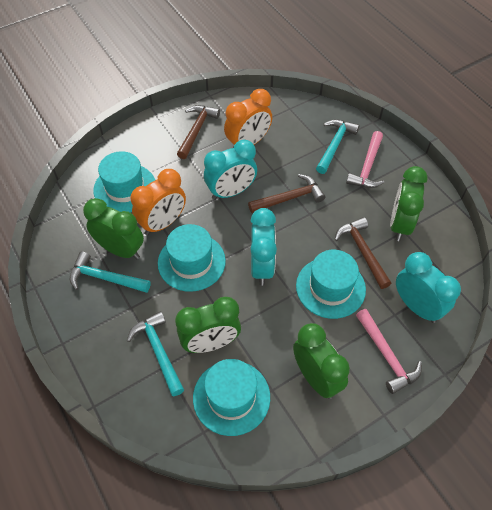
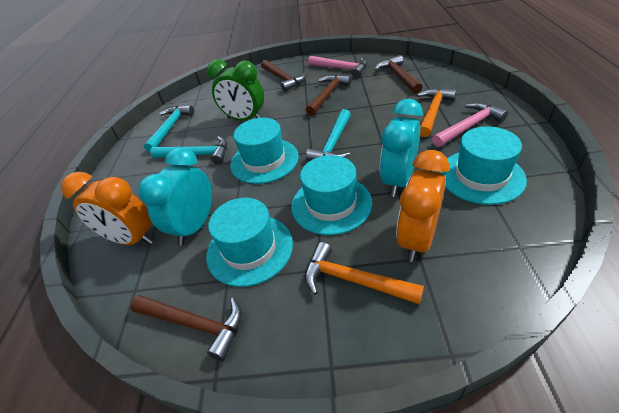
brown hammer: 3 -> 4
green clock: 4 -> 1
orange hammer: 0 -> 2
turquoise clock: 3 -> 2

